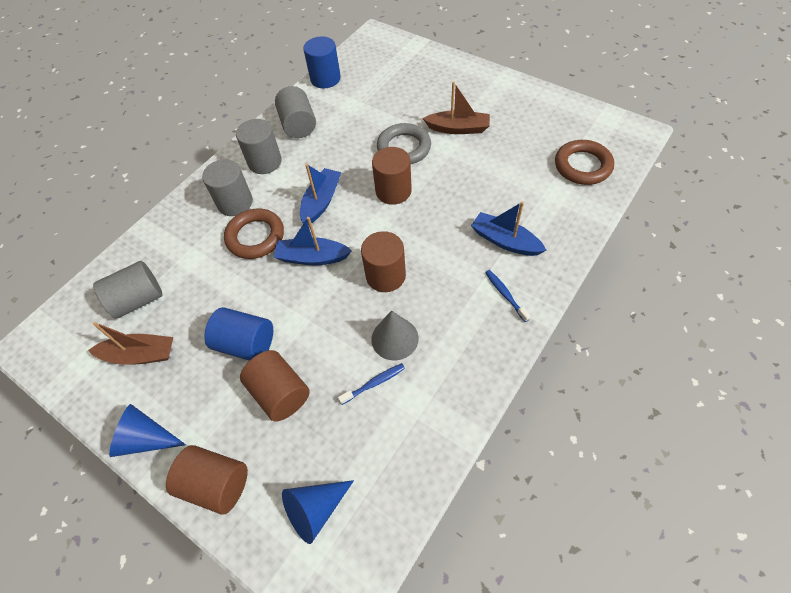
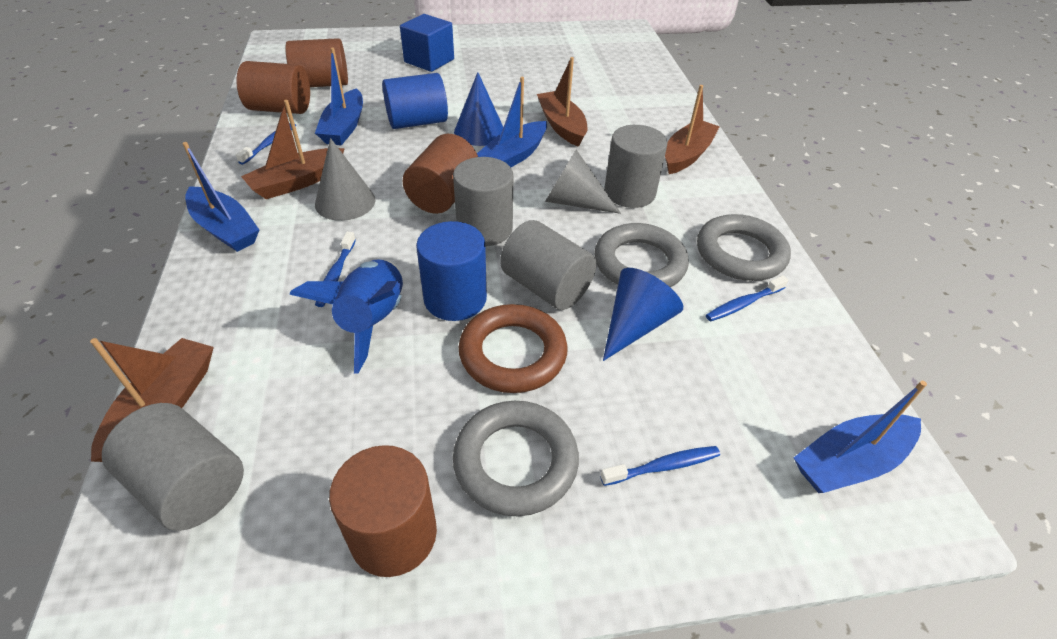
blue boat: 3 -> 4
blue cube: 0 -> 1
blue rocket: 0 -> 1
blue toothbrush: 2 -> 4
brown boat: 2 -> 4
brown ring: 2 -> 1
grey cone: 1 -> 2
grey ring: 1 -> 3

